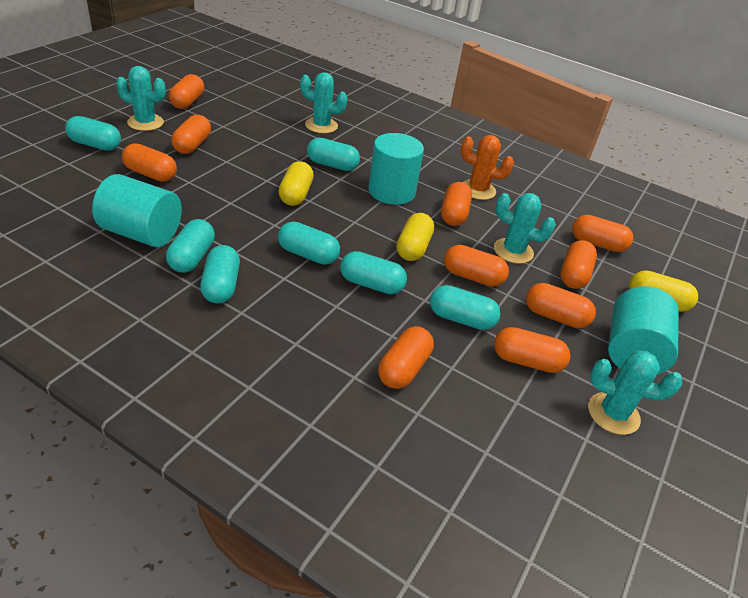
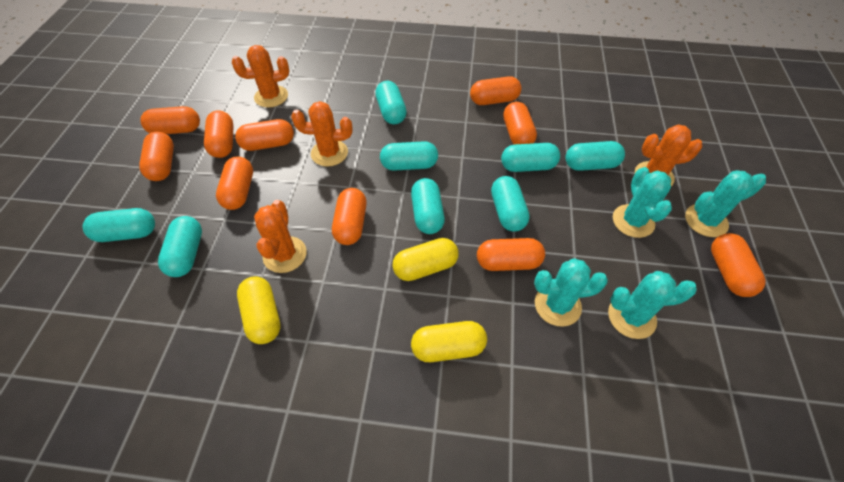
orange cactus: 1 -> 4
turquoise capsule: 7 -> 8
turquoise cylinder: 3 -> 0

